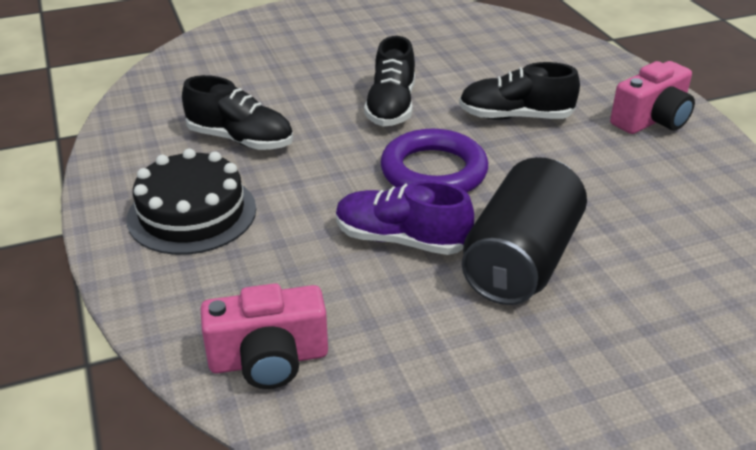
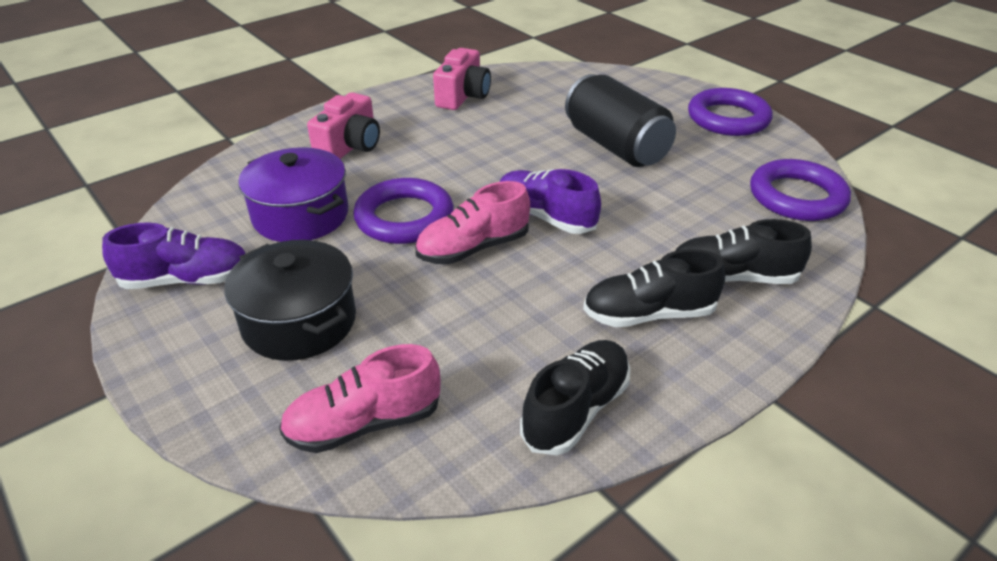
black cake: 1 -> 0
black pot: 0 -> 1
pink shoe: 0 -> 2
purple pot: 0 -> 1
purple ring: 1 -> 3
purple shoe: 1 -> 2

